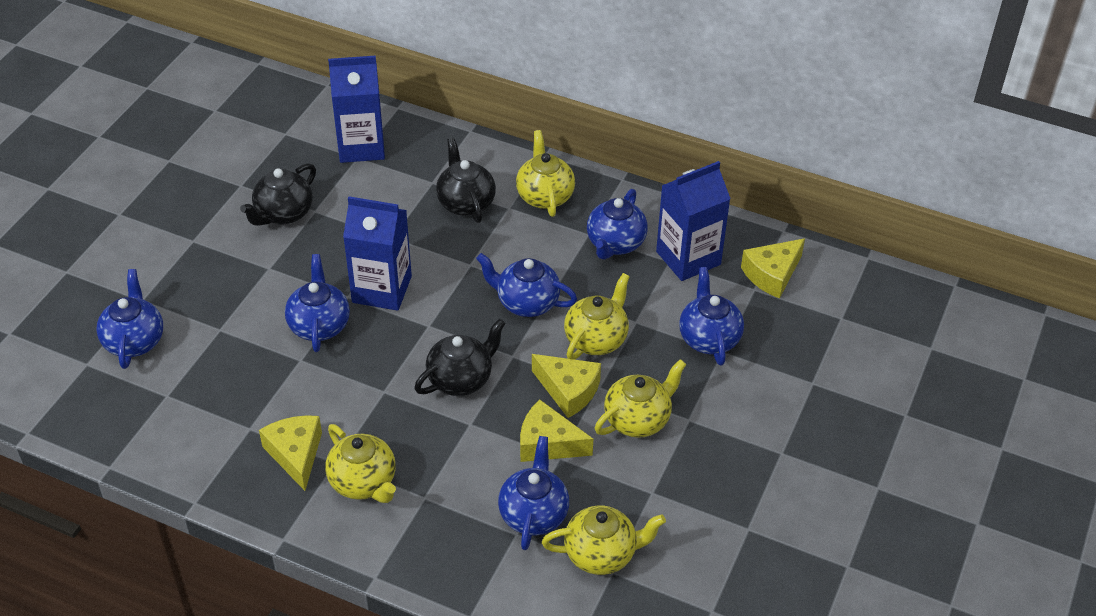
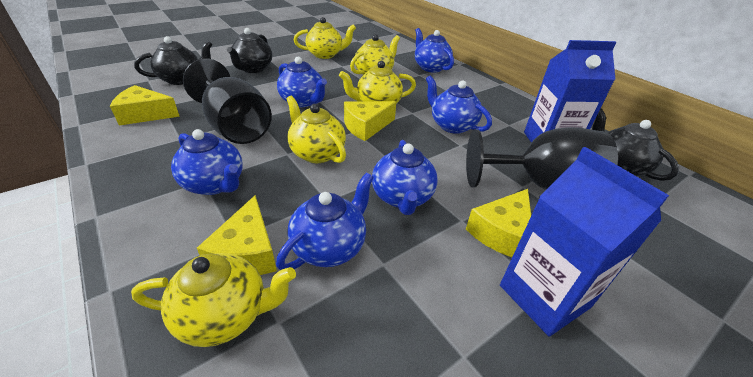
black goblet: 0 -> 2
blue carton: 3 -> 2

